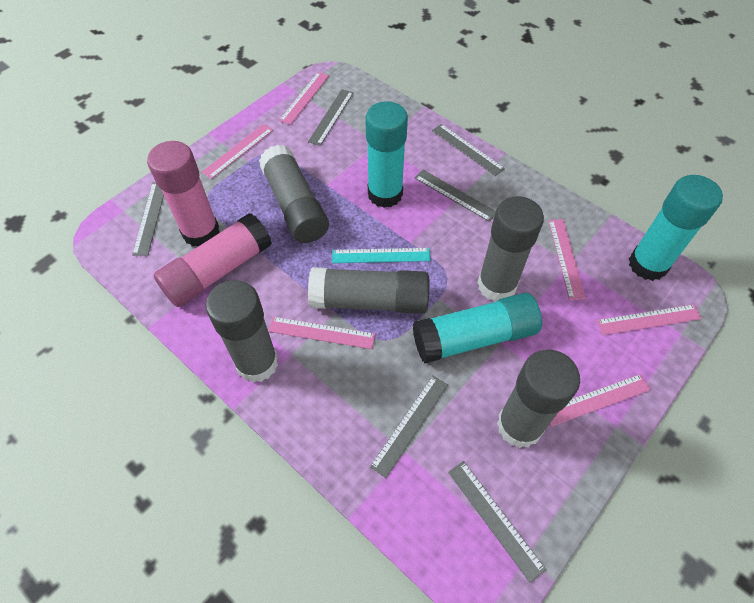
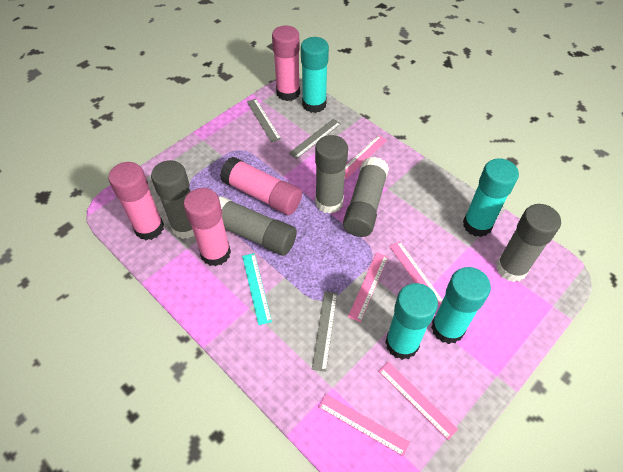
grey ruler: 6 -> 3
pink glue stick: 2 -> 4
pink ruler: 6 -> 5
turquoise glue stick: 3 -> 4

